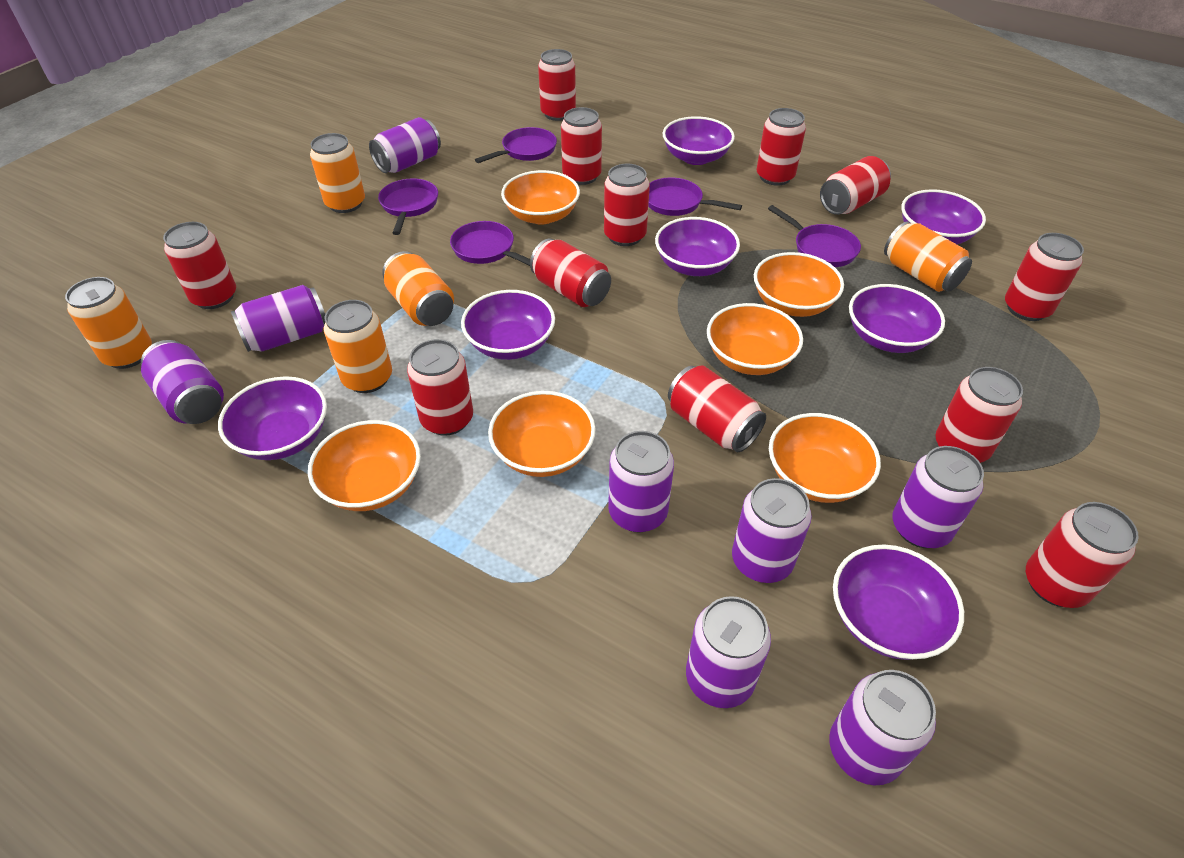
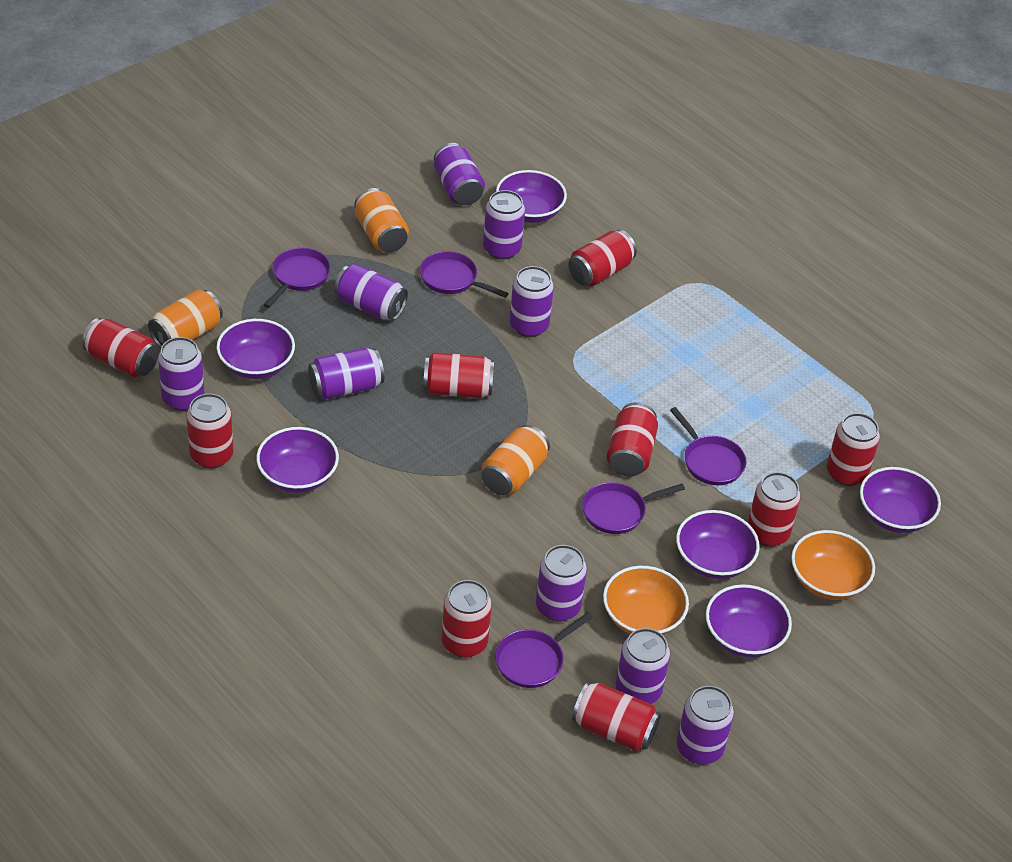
orange bowl: 6 -> 2
orange can: 5 -> 3
purple bowl: 7 -> 6
purple can: 8 -> 9
red can: 12 -> 9

